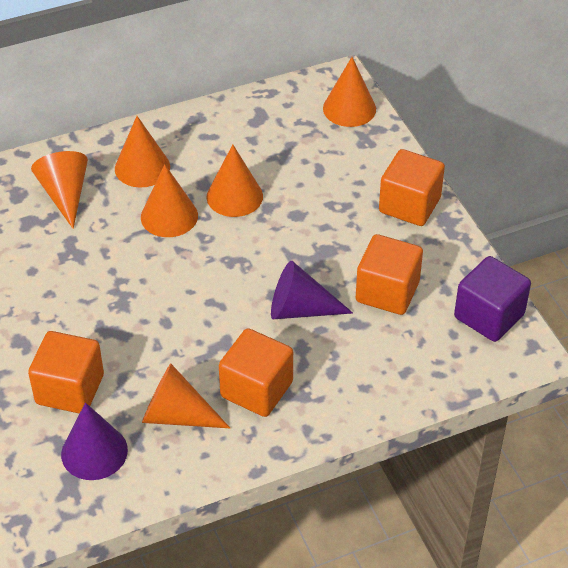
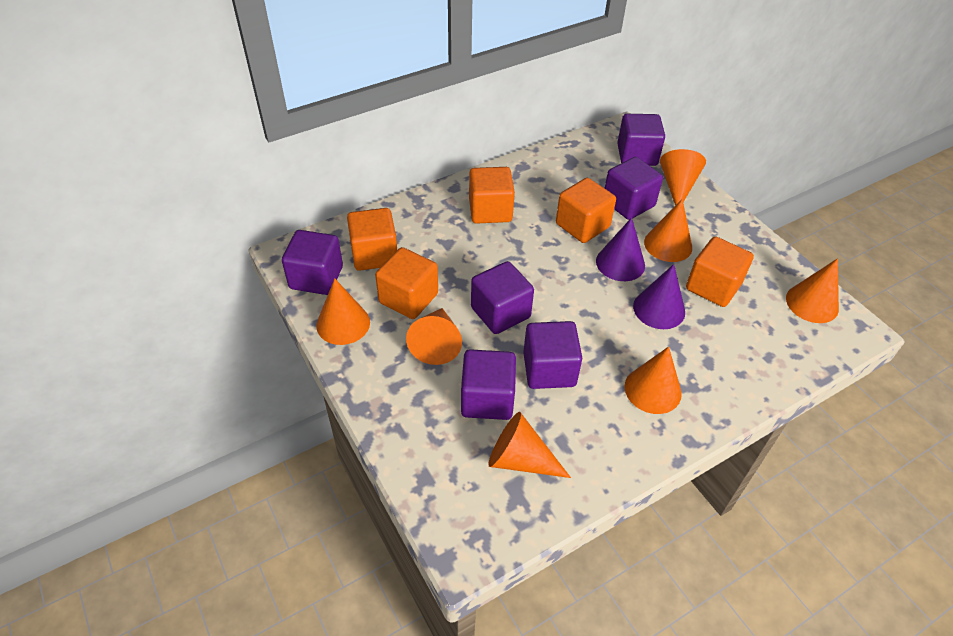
orange cone: 6 -> 7
orange cube: 4 -> 5
purple cube: 1 -> 6

